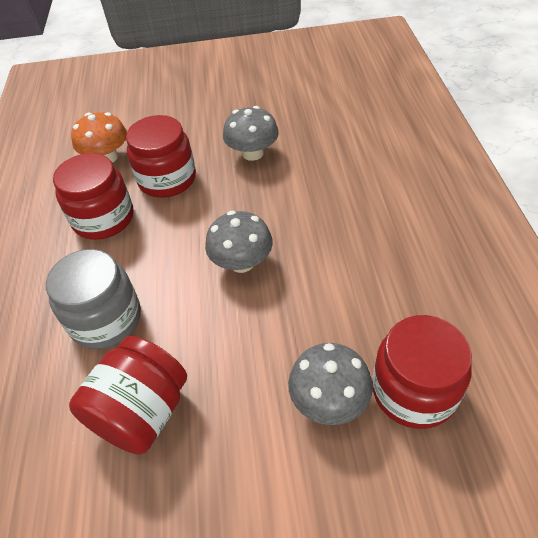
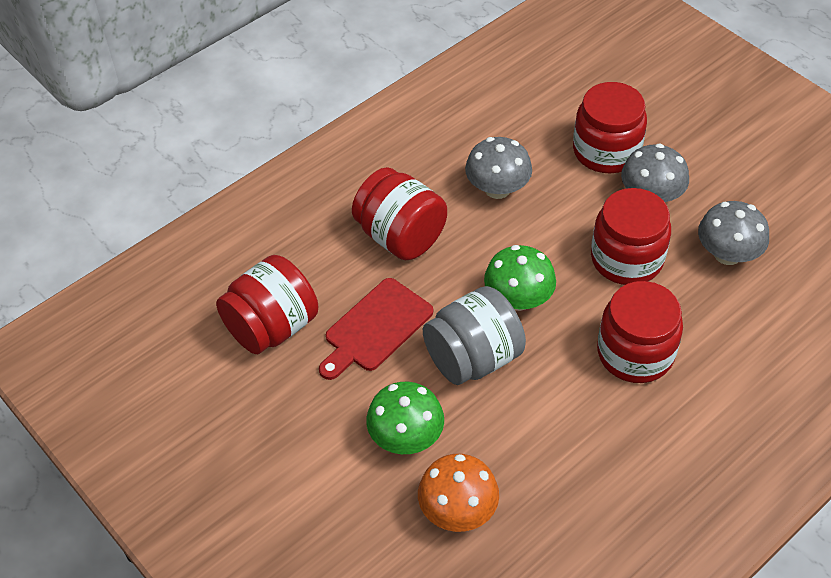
green mushroom: 0 -> 2
red cutting board: 0 -> 1
red jar: 4 -> 5

